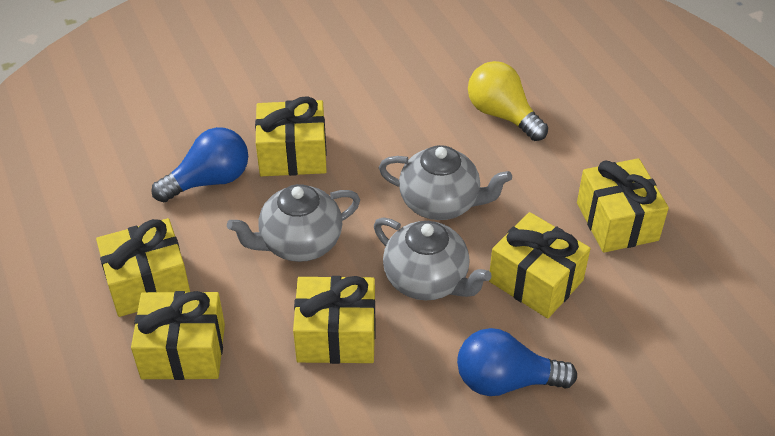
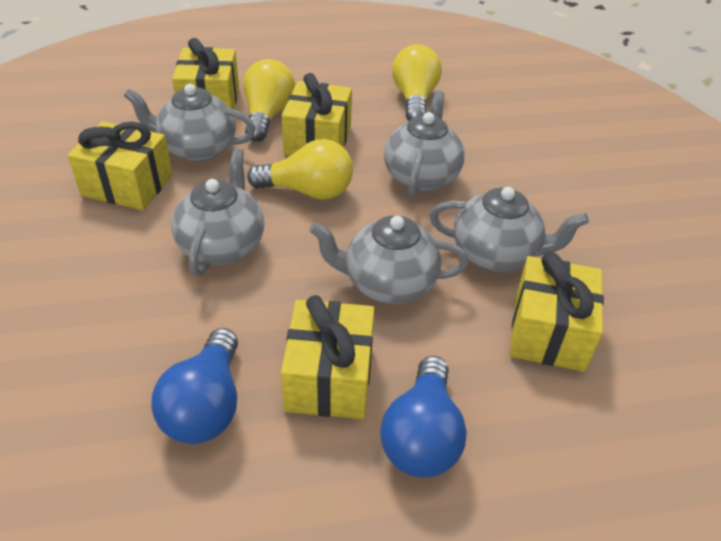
grey teapot: 3 -> 5
yellow gift: 6 -> 5
yellow light bulb: 1 -> 3

